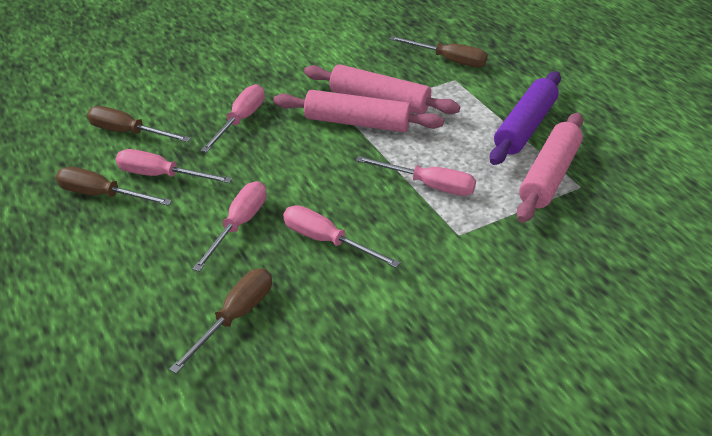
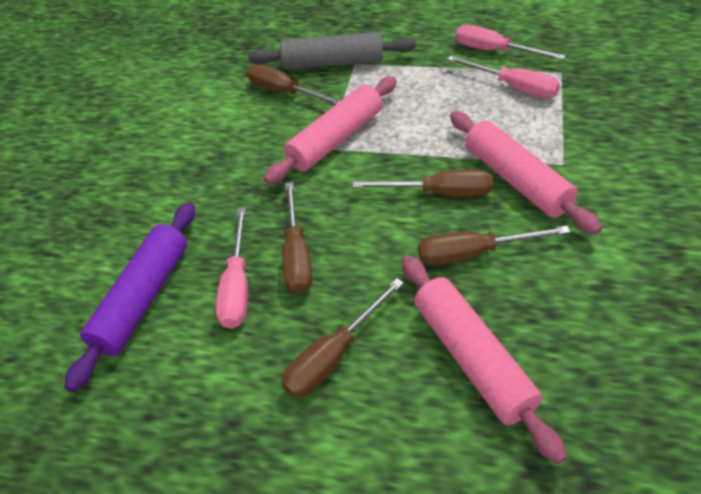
brown screwdriver: 4 -> 5
grey rolling pin: 0 -> 1
pink screwdriver: 5 -> 3

